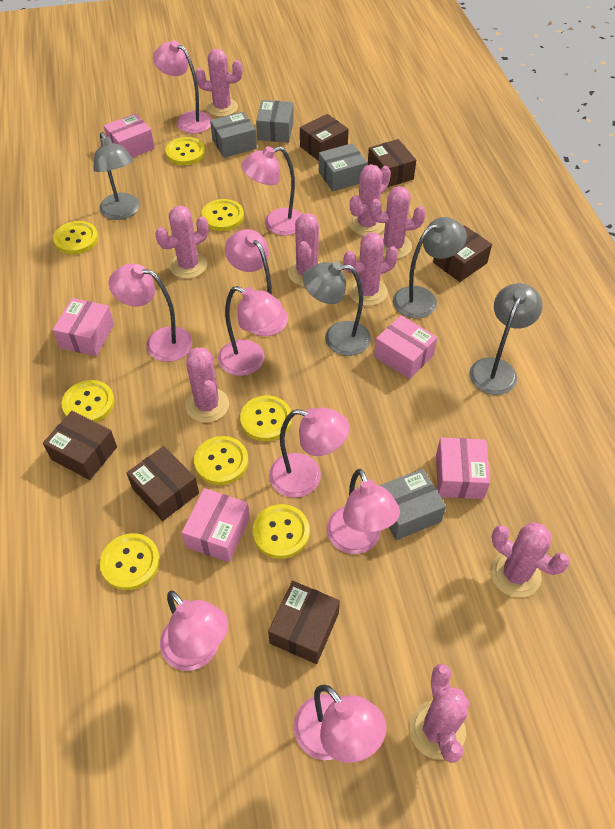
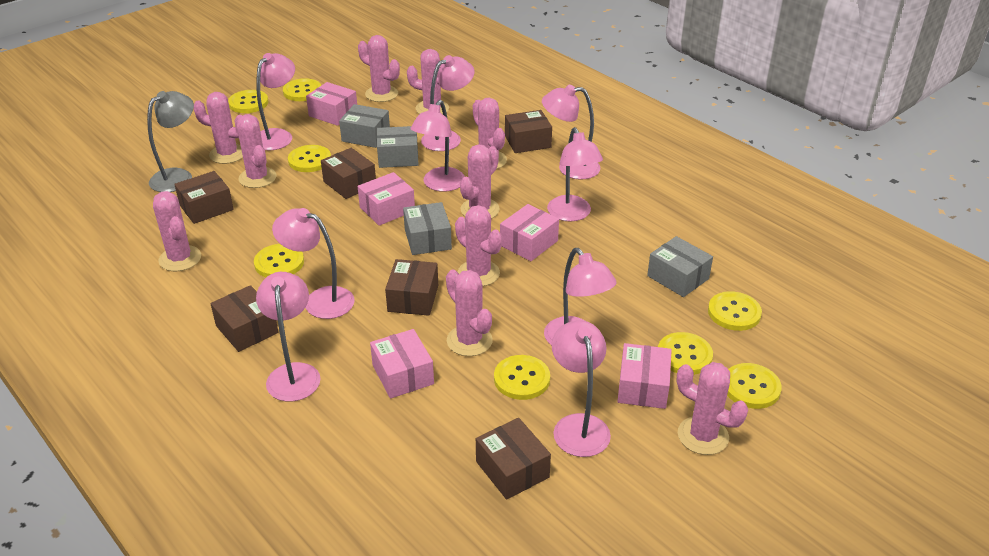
grey lamp: 4 -> 1
pink cactus: 9 -> 10

